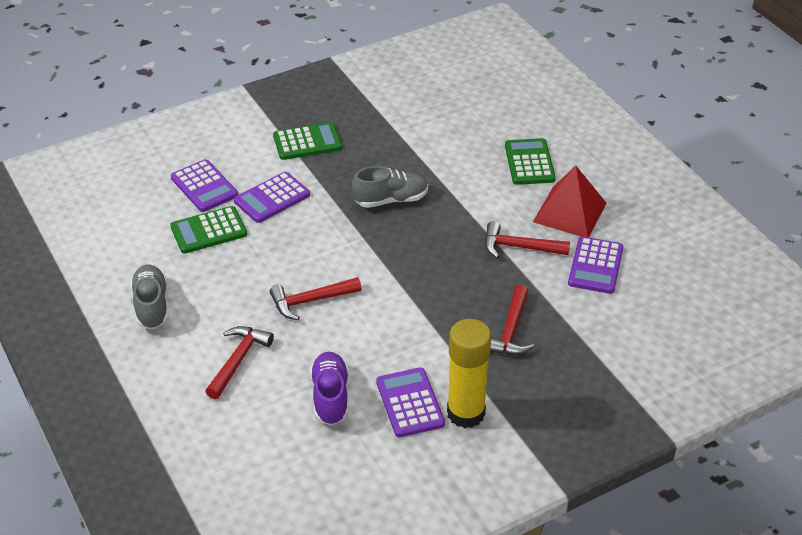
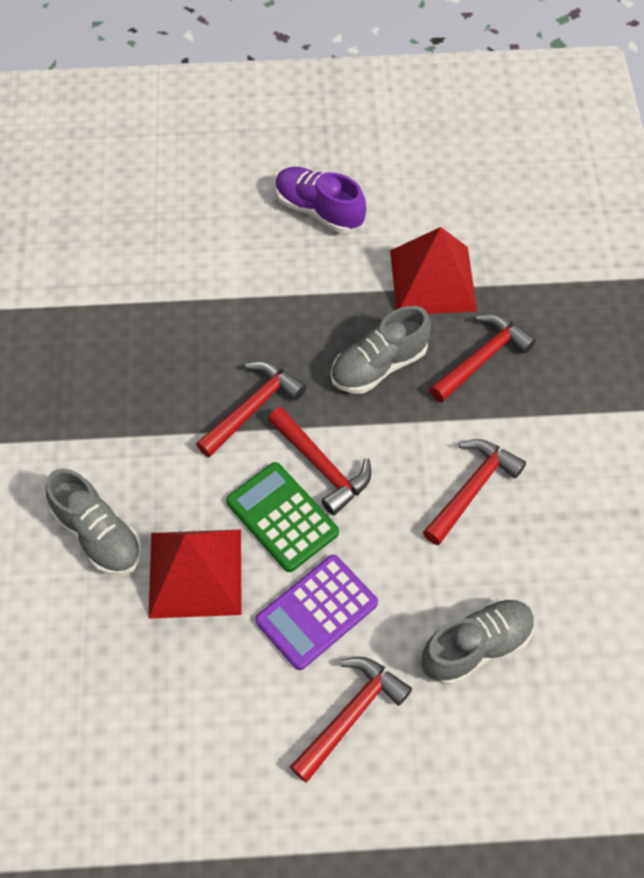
green calculator: 3 -> 1
grey shoe: 2 -> 3
purple calculator: 4 -> 1
red hammer: 4 -> 5
red pyramid: 1 -> 2
yellow glue stick: 1 -> 0

